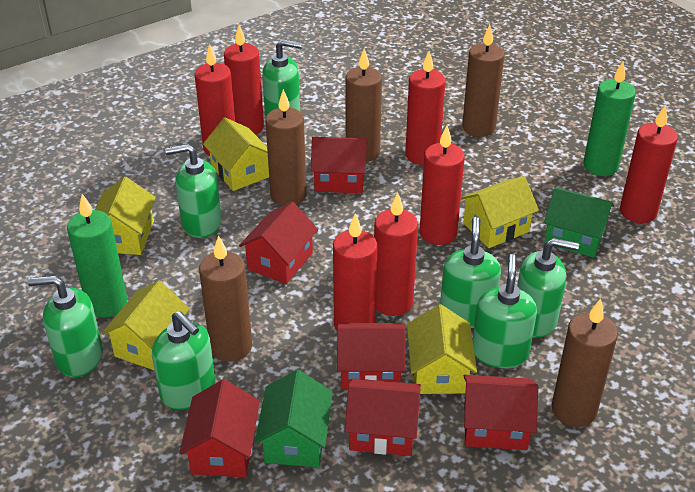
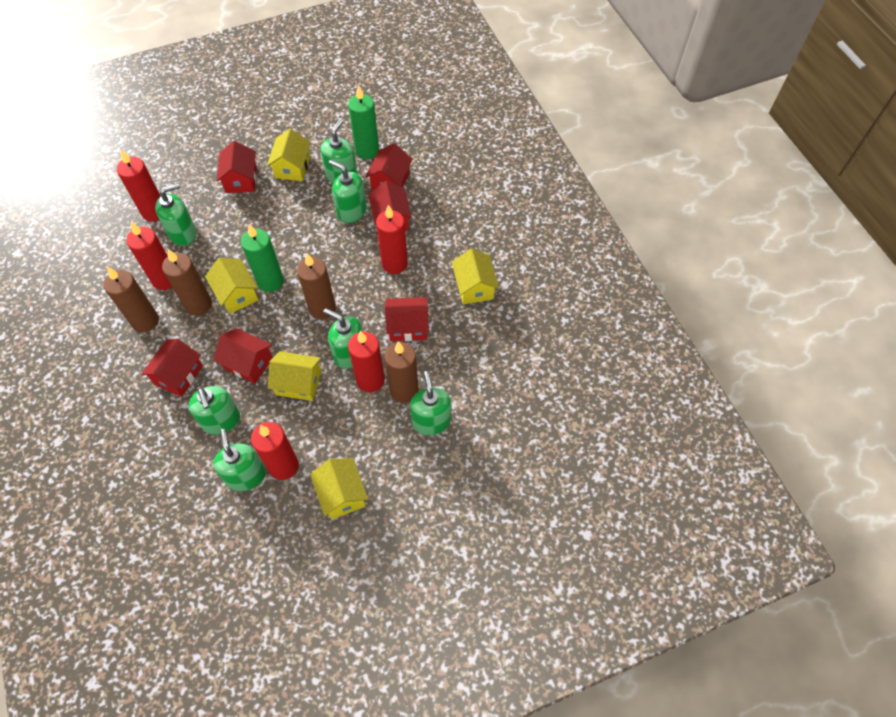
brown candle: 5 -> 4
green house: 2 -> 0
red candle: 7 -> 5

